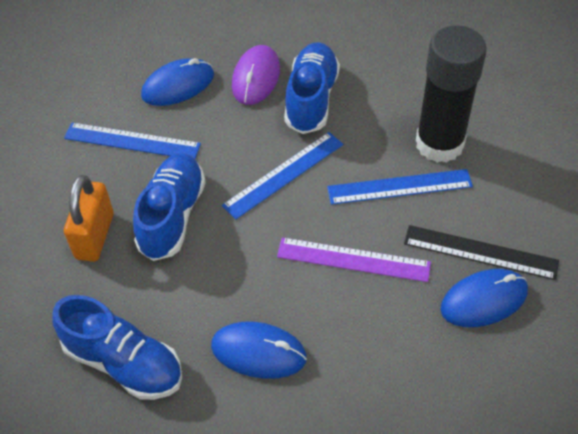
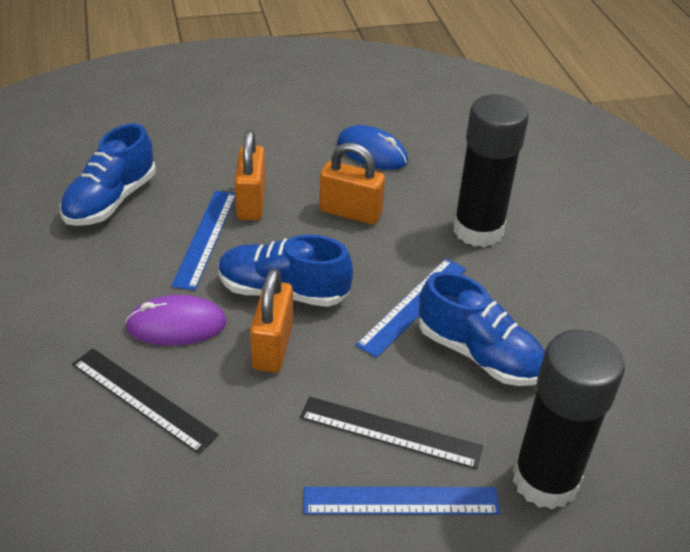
black glue stick: 1 -> 2
black ruler: 1 -> 2
blue mouse: 3 -> 1
orange padlock: 1 -> 3
purple ruler: 1 -> 0

